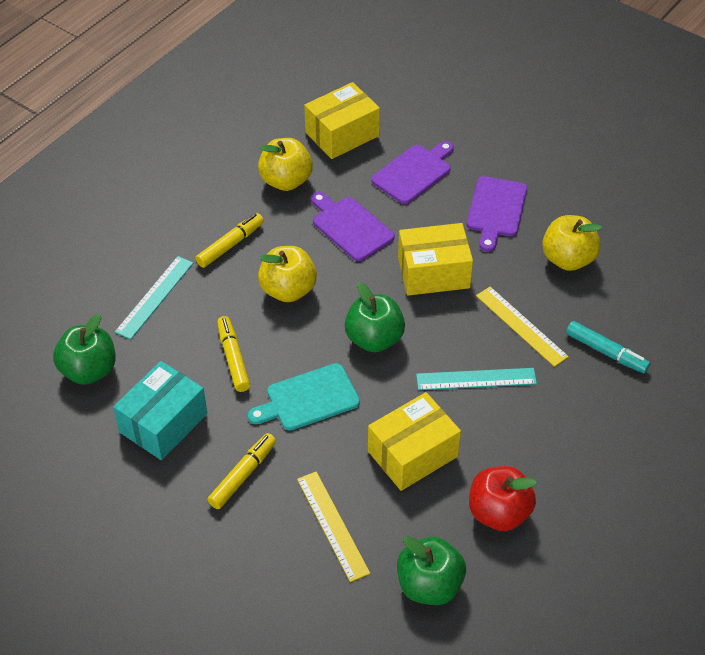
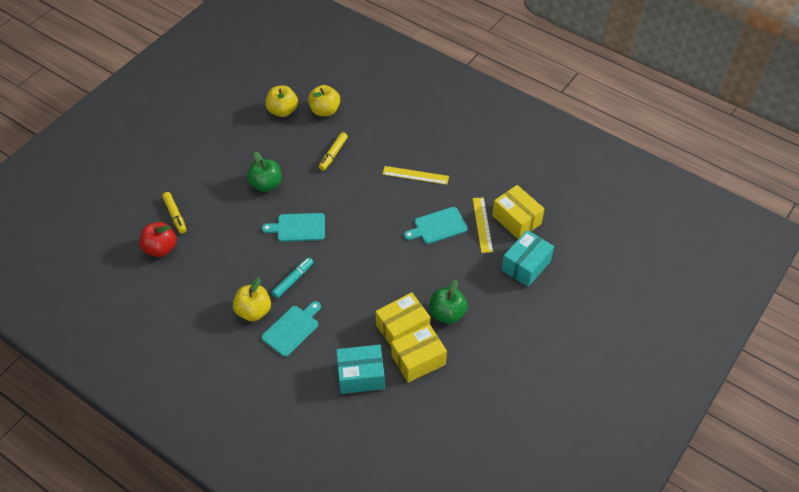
green apple: 3 -> 2
purple cutting board: 3 -> 0
turquoise box: 1 -> 2
turquoise cutting board: 1 -> 3
turquoise ruler: 2 -> 0
yellow marker: 3 -> 2

